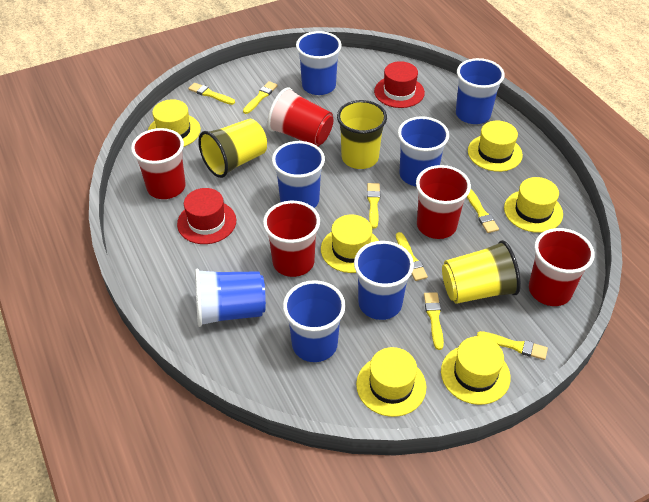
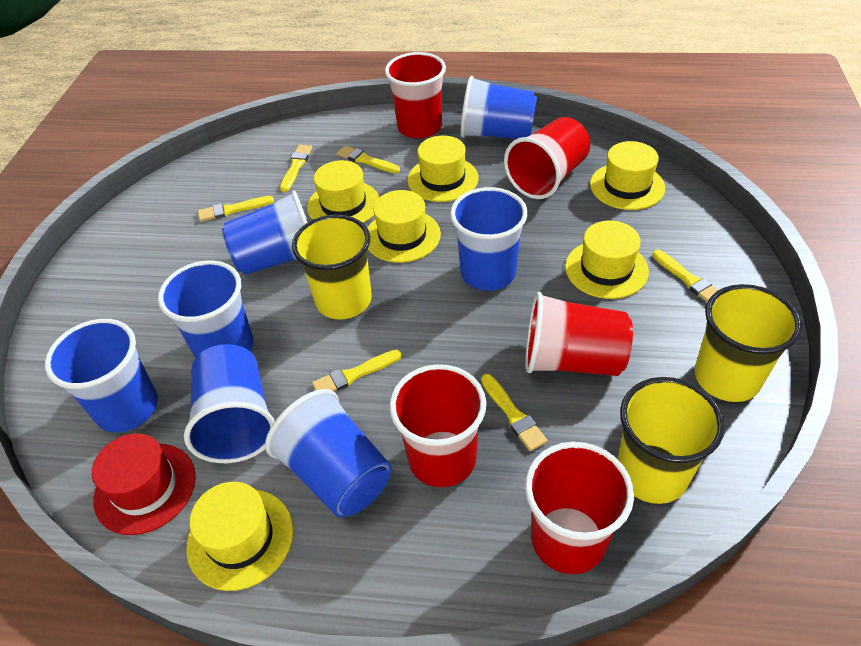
red hat: 2 -> 1
yellow brush: 7 -> 6

